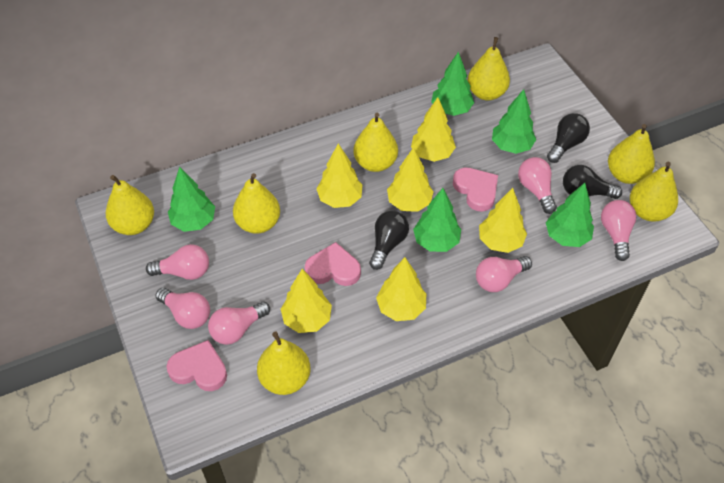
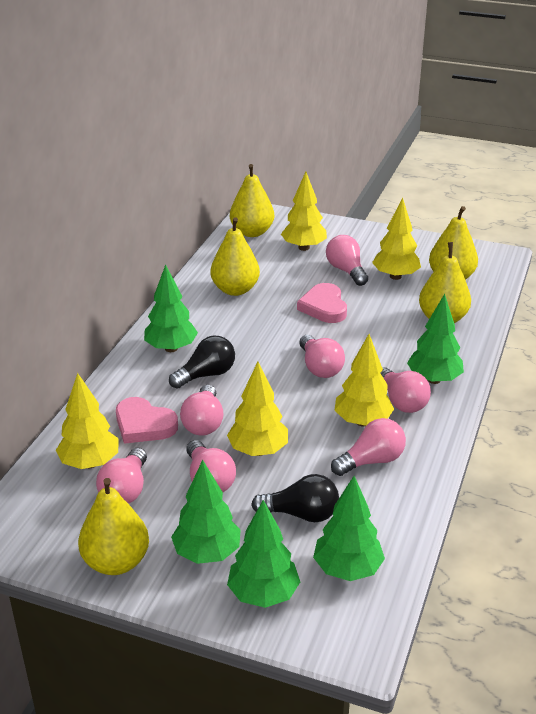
black light bulb: 3 -> 2
pink heart: 3 -> 2
pink light bulb: 6 -> 7
yellow pear: 7 -> 5
yellow tree: 6 -> 5

